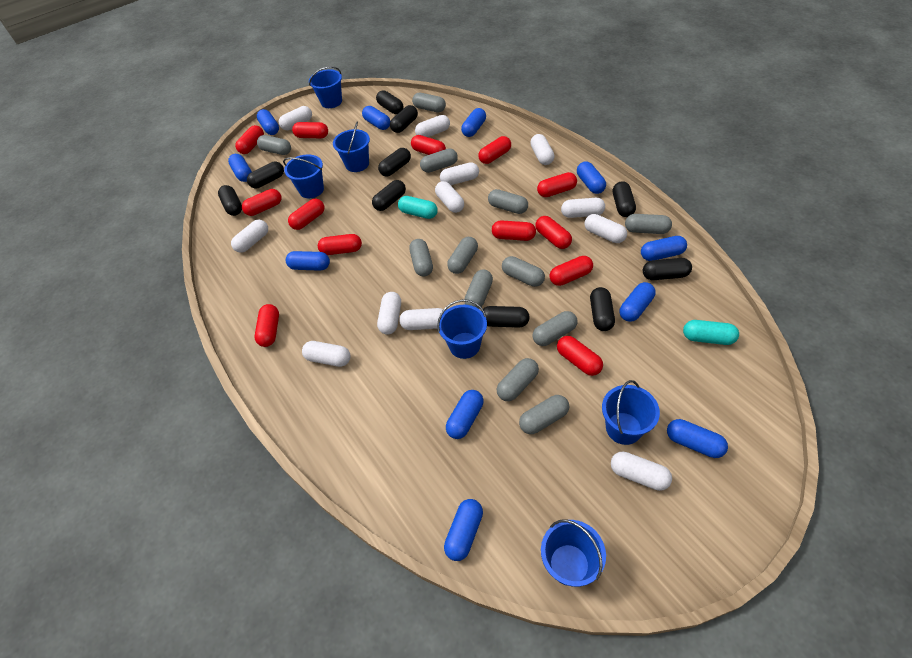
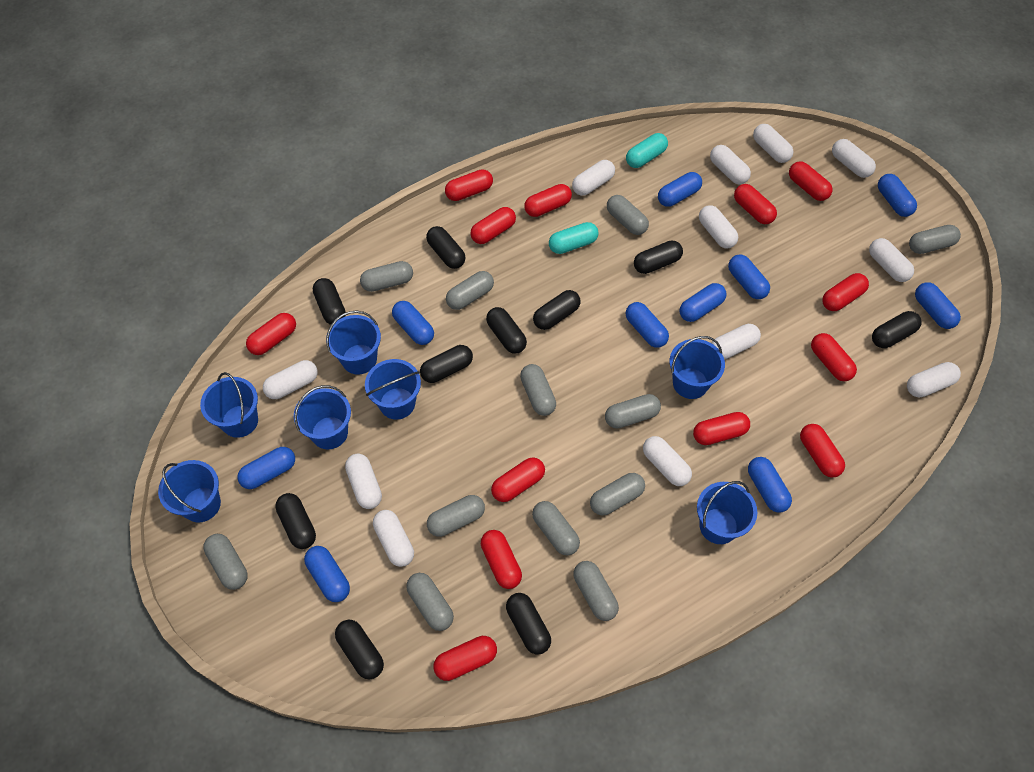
blue bucket: 6 -> 7
blue capsule: 11 -> 10

